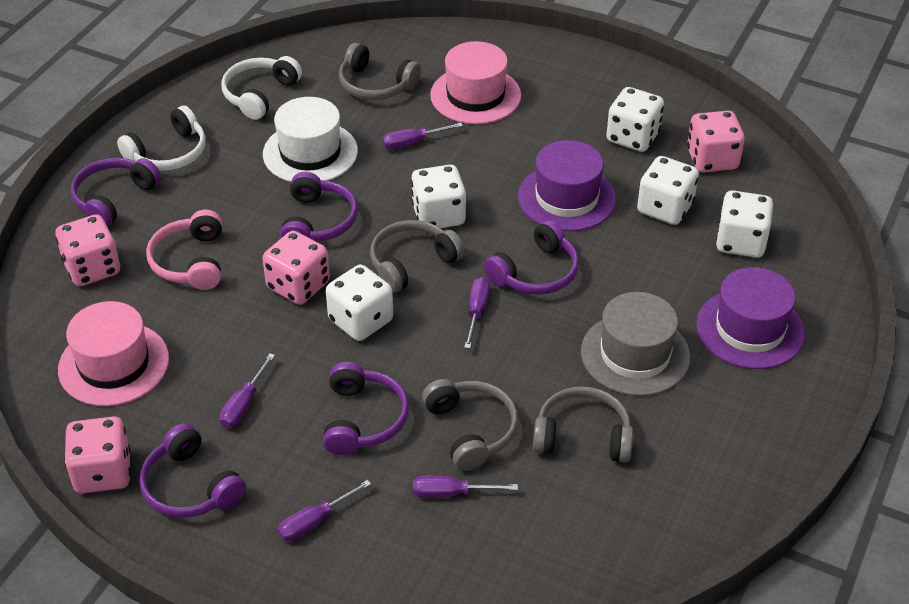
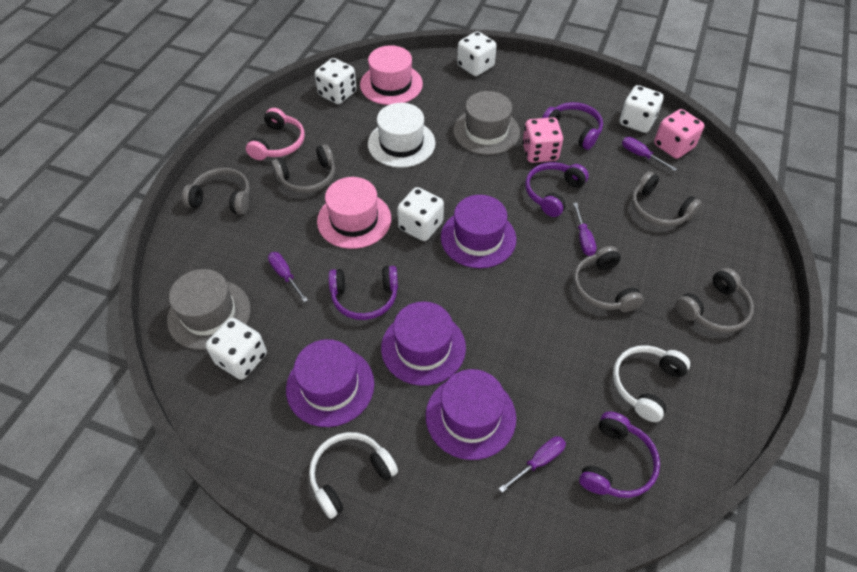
grey hat: 1 -> 2
grey headphones: 4 -> 5
pink dice: 4 -> 2
purple hat: 2 -> 4
purple headphones: 5 -> 4
purple screwdriver: 5 -> 4

